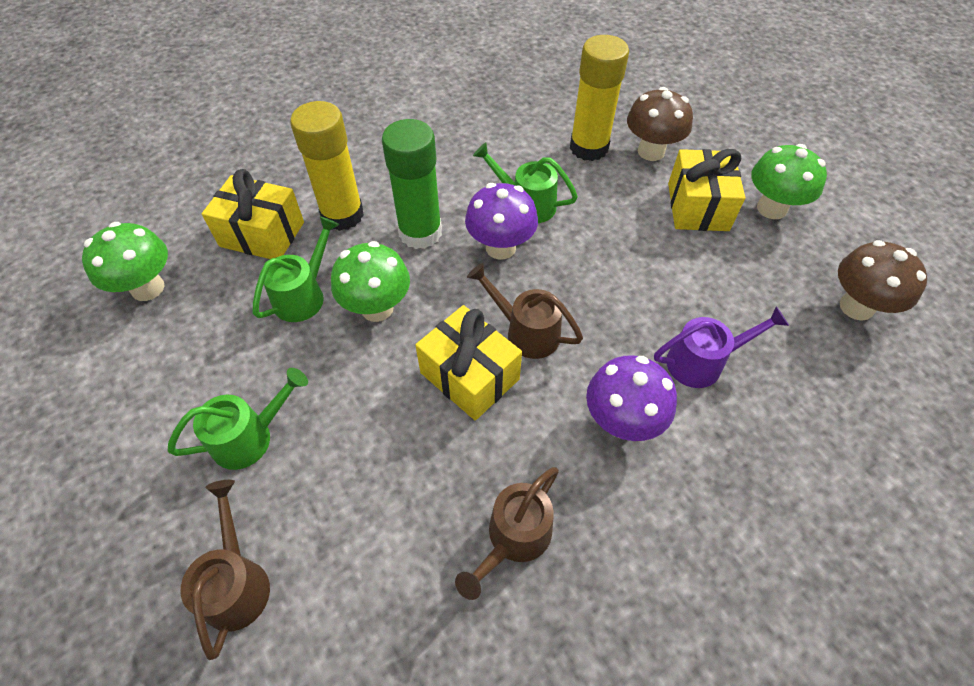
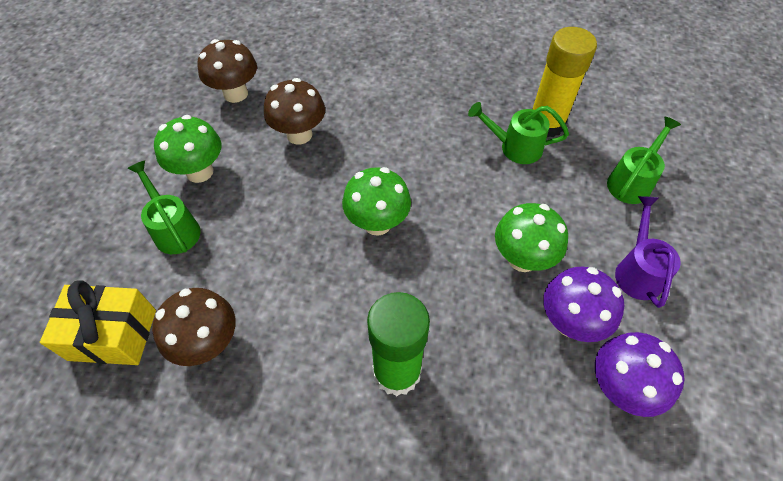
brown mushroom: 2 -> 3
brown watering can: 3 -> 0
yellow gift: 3 -> 1
yellow glue stick: 2 -> 1

